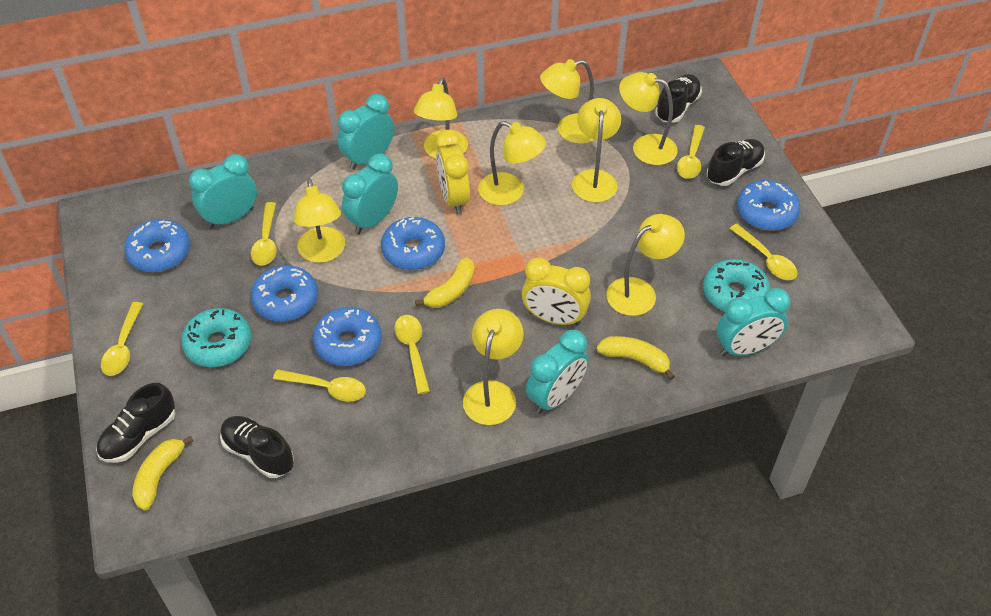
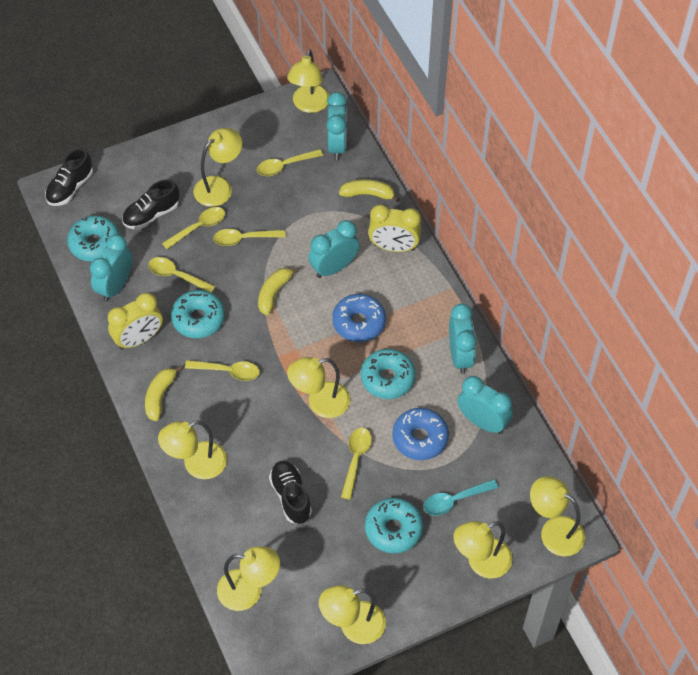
black shoe: 4 -> 3
blue donut: 5 -> 2
turquoise donut: 2 -> 4
turquoise spoon: 0 -> 1

